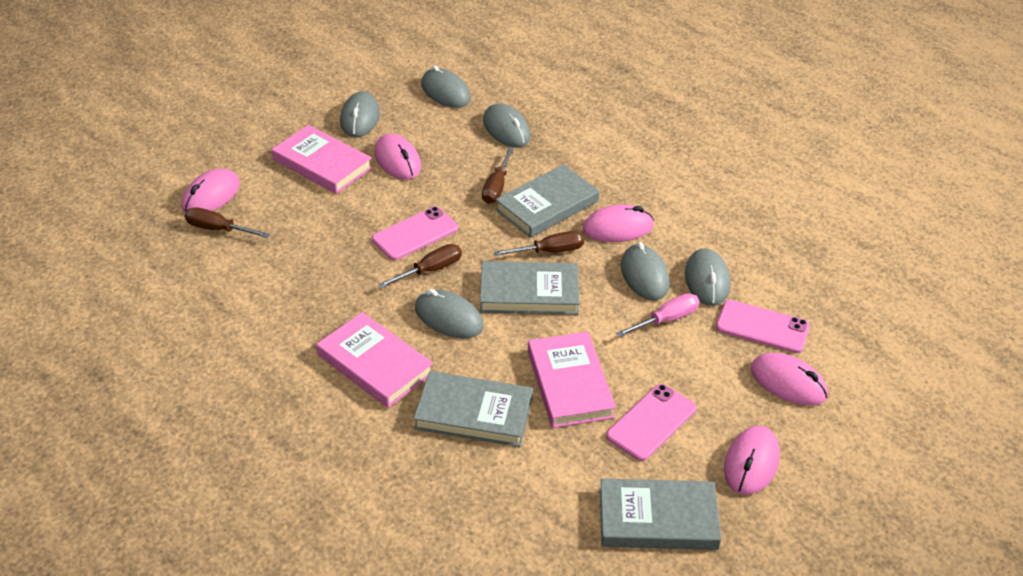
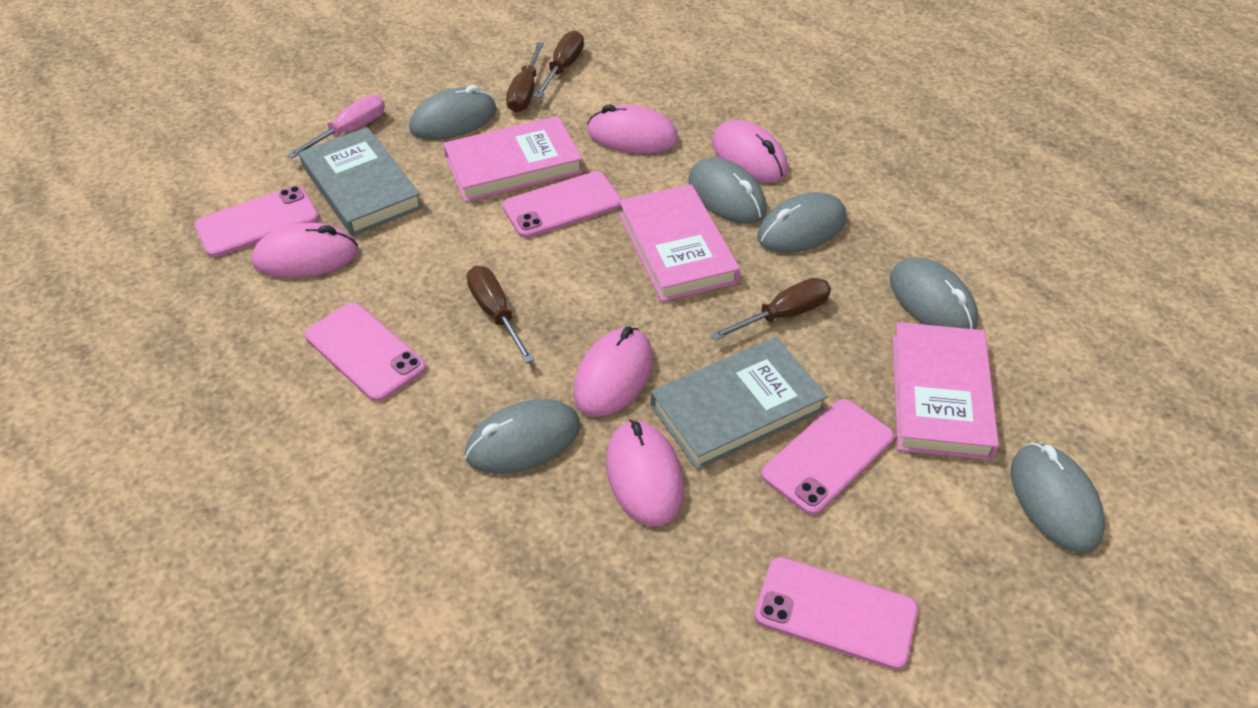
grey book: 4 -> 2
pink phone: 3 -> 5

